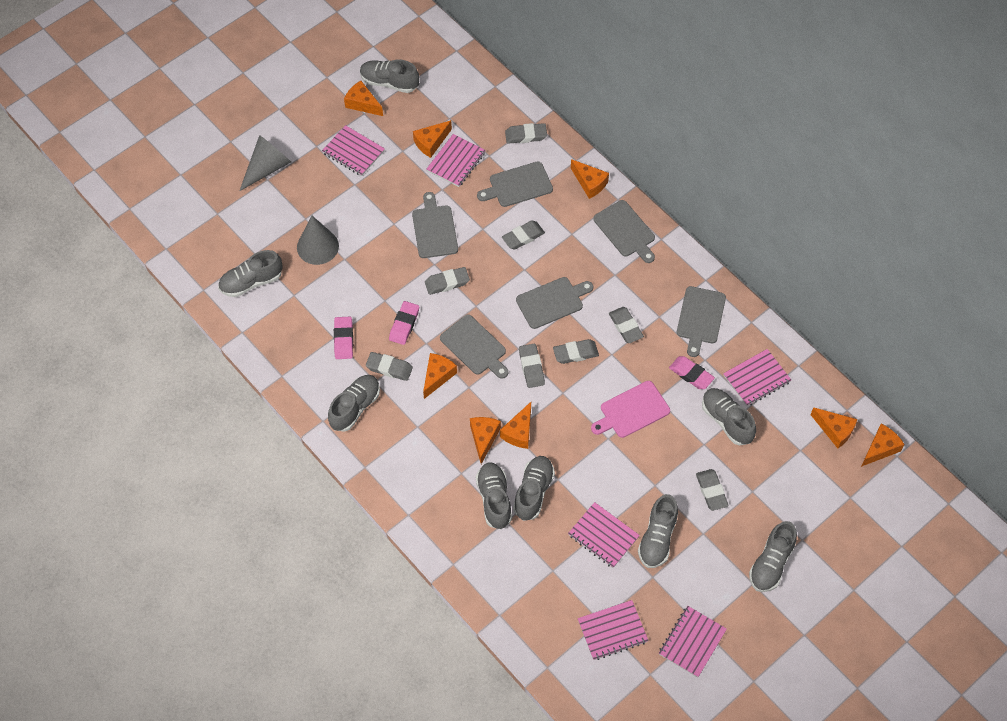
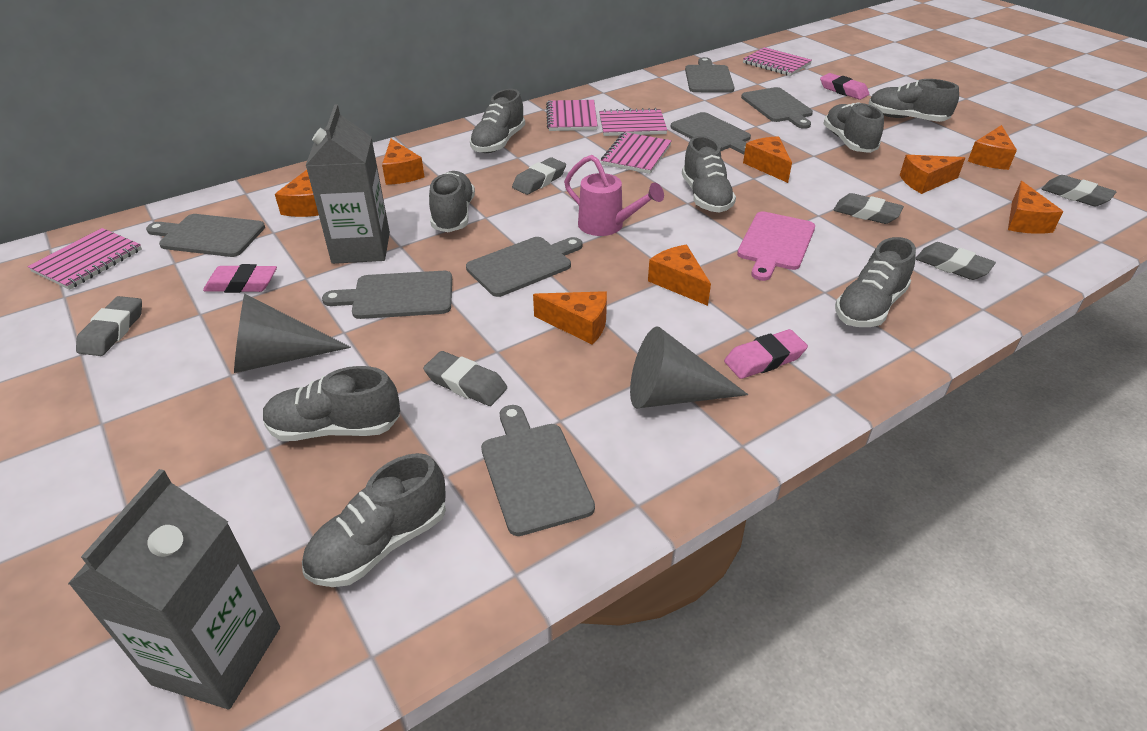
grey carton: 0 -> 2
grey cutting board: 6 -> 7
grey eraser: 8 -> 6
pink notebook: 6 -> 5
pink watering can: 0 -> 1

